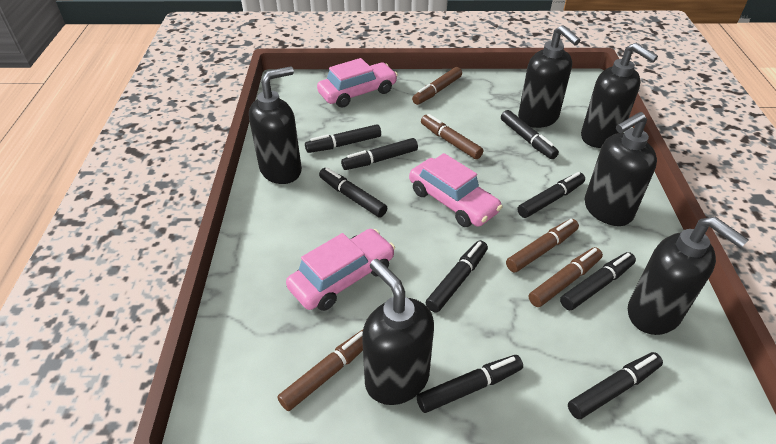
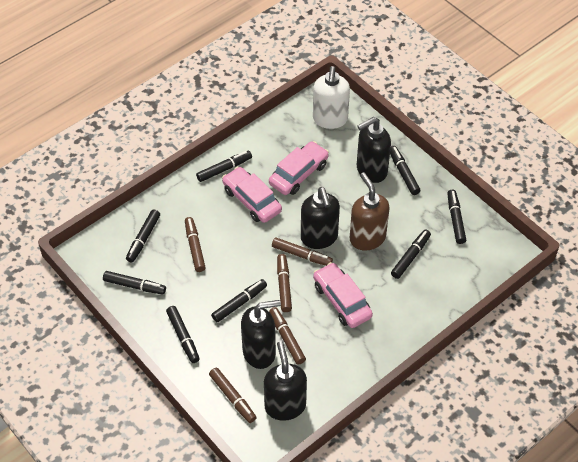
black marker: 9 -> 8
black soap dispenser: 6 -> 4
brown soap dispenser: 0 -> 1
white soap dispenser: 0 -> 1

